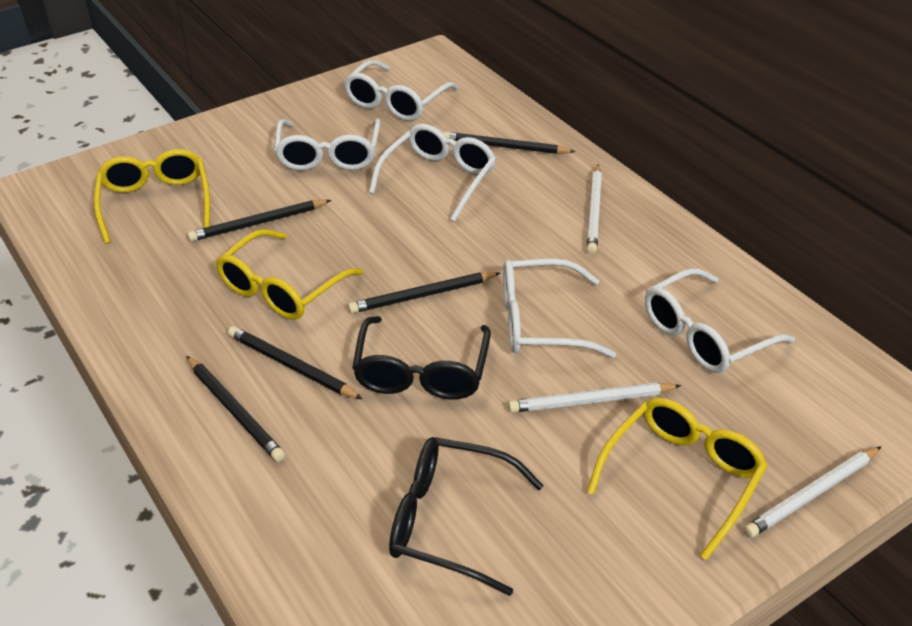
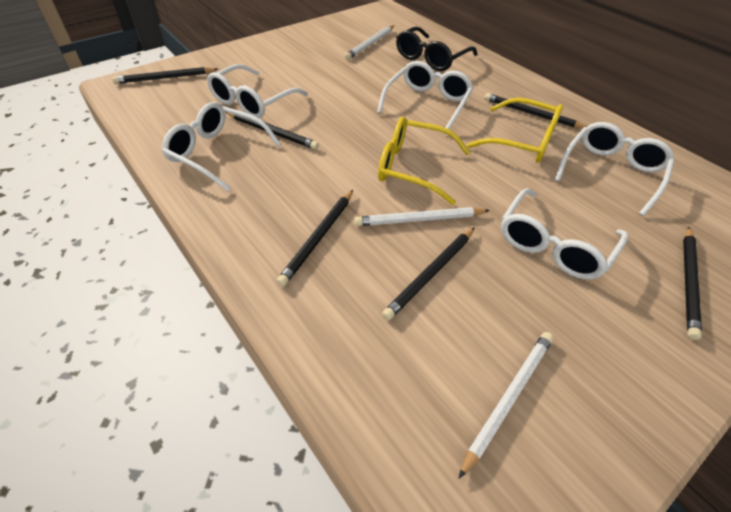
black glasses: 2 -> 1
black pencil: 5 -> 6
yellow glasses: 3 -> 2

